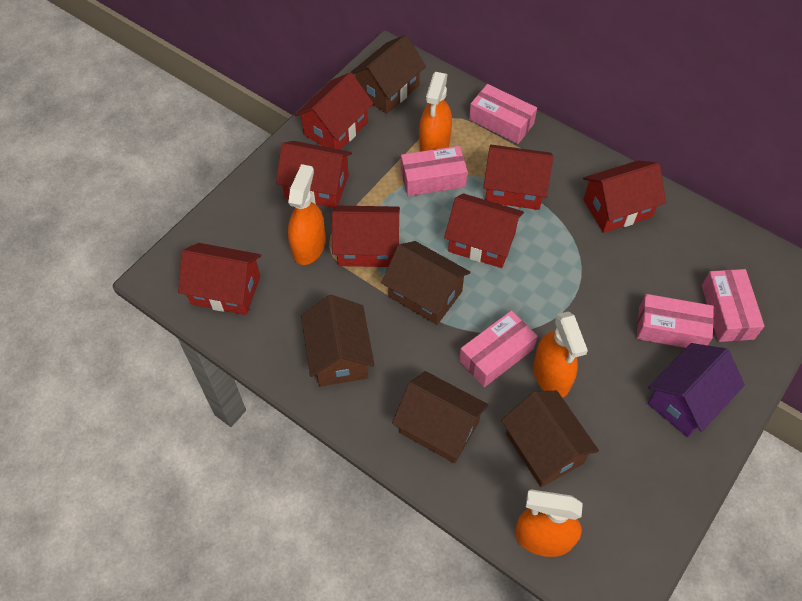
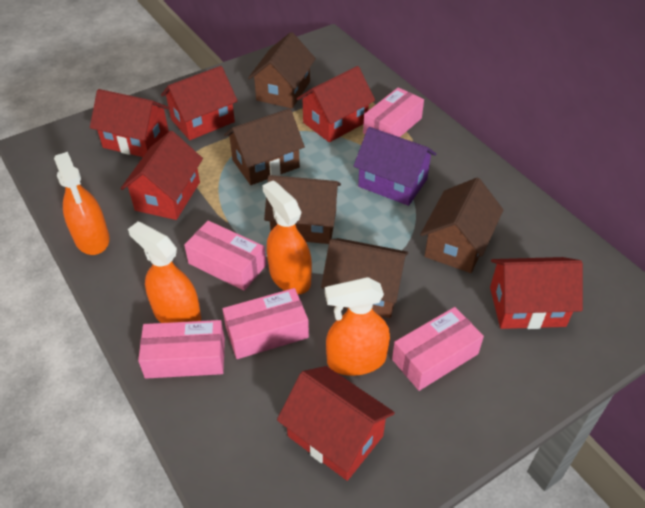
red house: 7 -> 6

